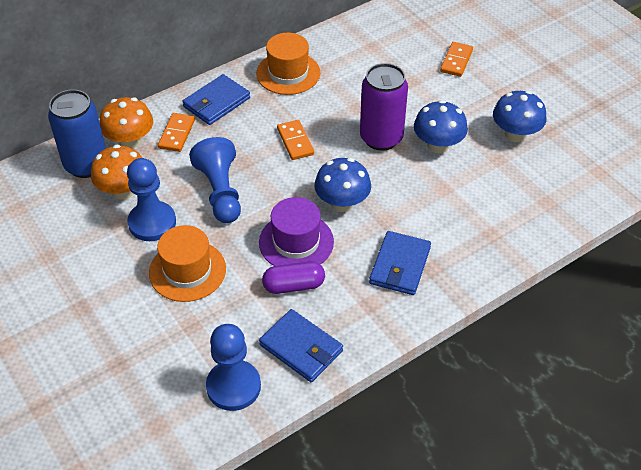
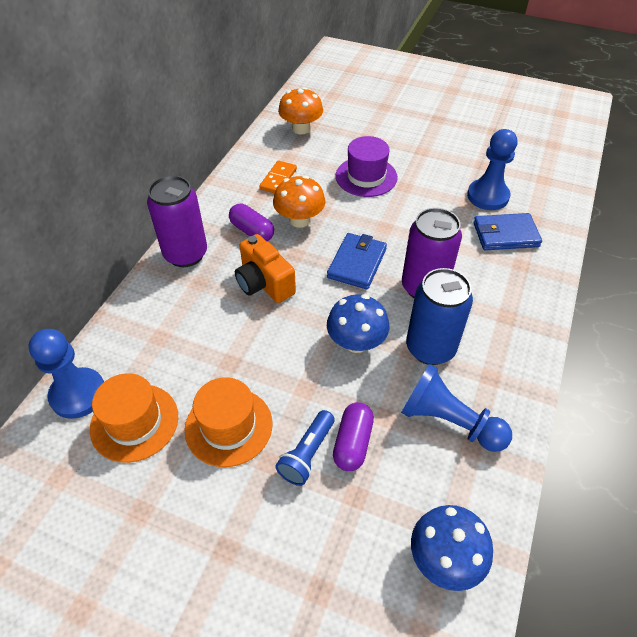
blue flashlight: 0 -> 1
blue mushroom: 3 -> 2
blue wallet: 3 -> 2
orange camera: 0 -> 1
orange domino: 3 -> 1
purple can: 1 -> 2
purple capsule: 1 -> 2

